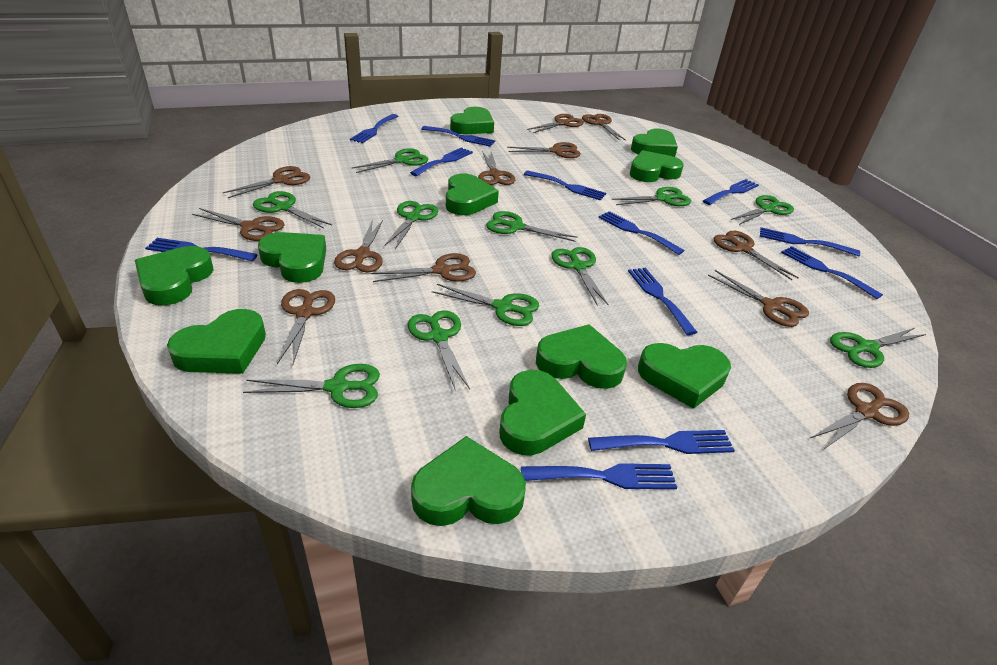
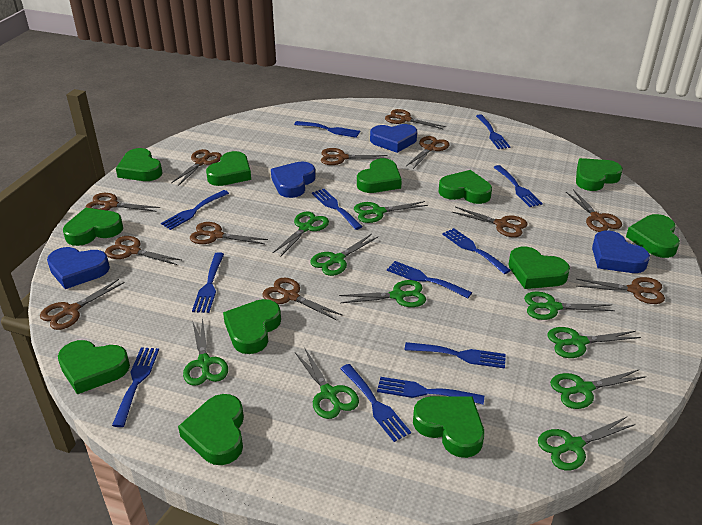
blue heart: 0 -> 4
green heart: 11 -> 12
green scissors: 11 -> 10

